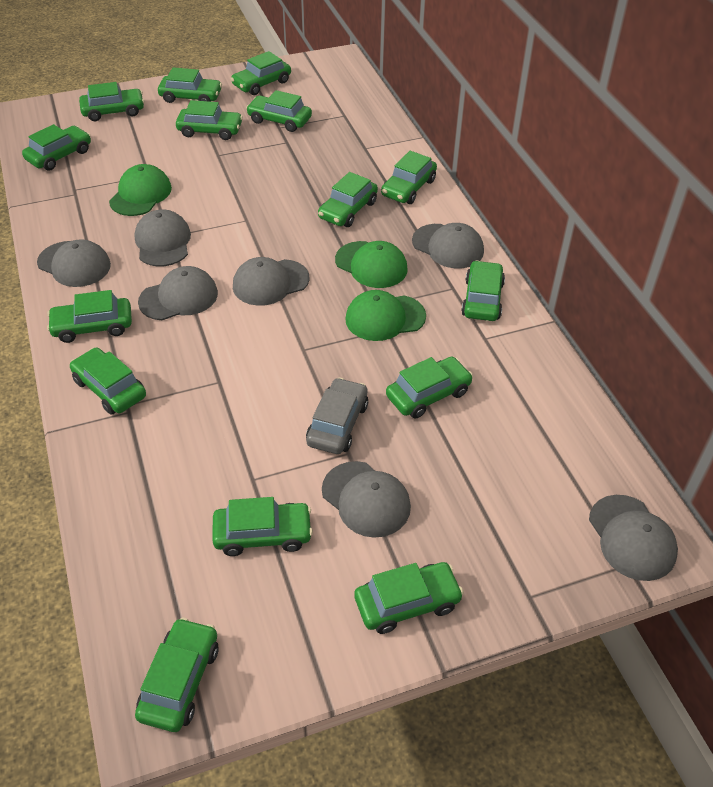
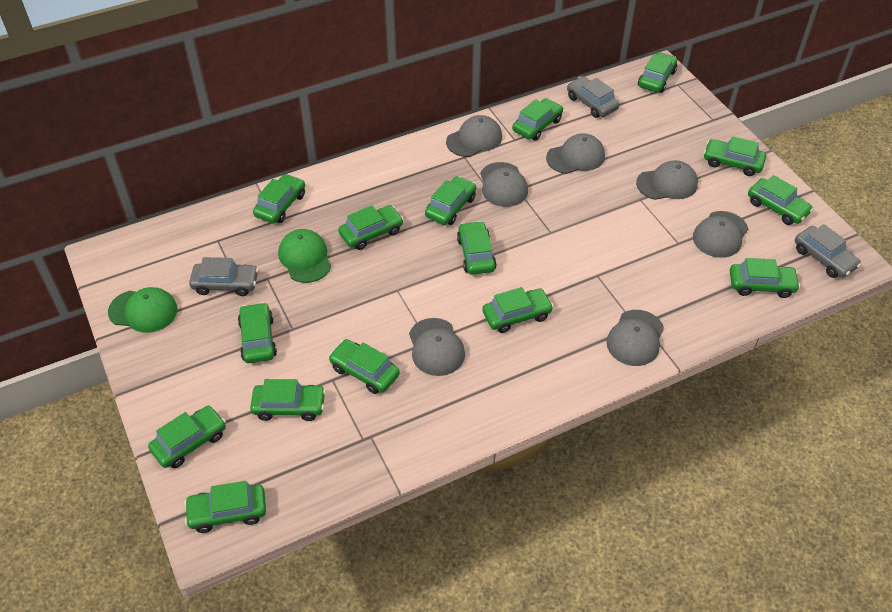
green cap: 3 -> 2
grey car: 1 -> 3

